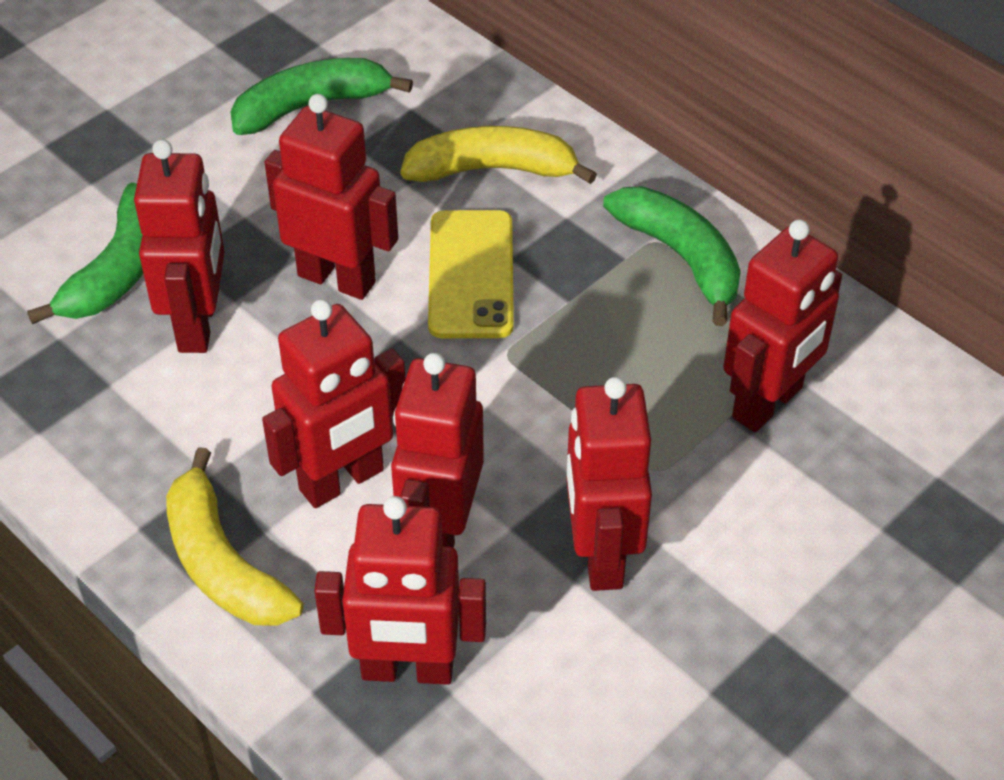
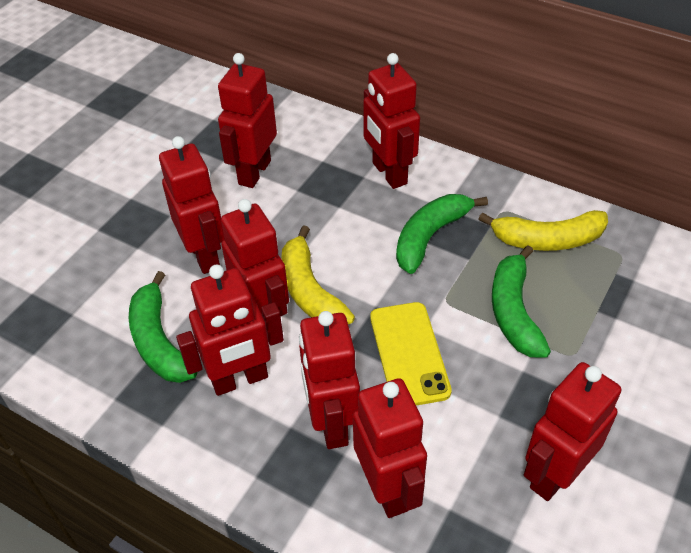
red robot: 7 -> 8

